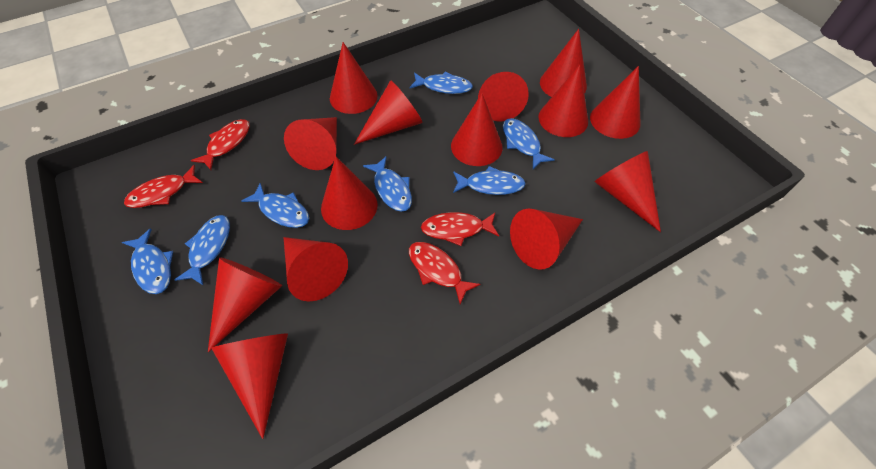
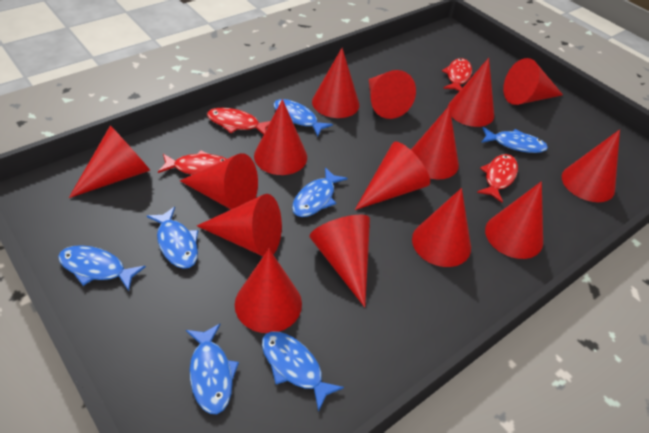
red cone: 14 -> 15

